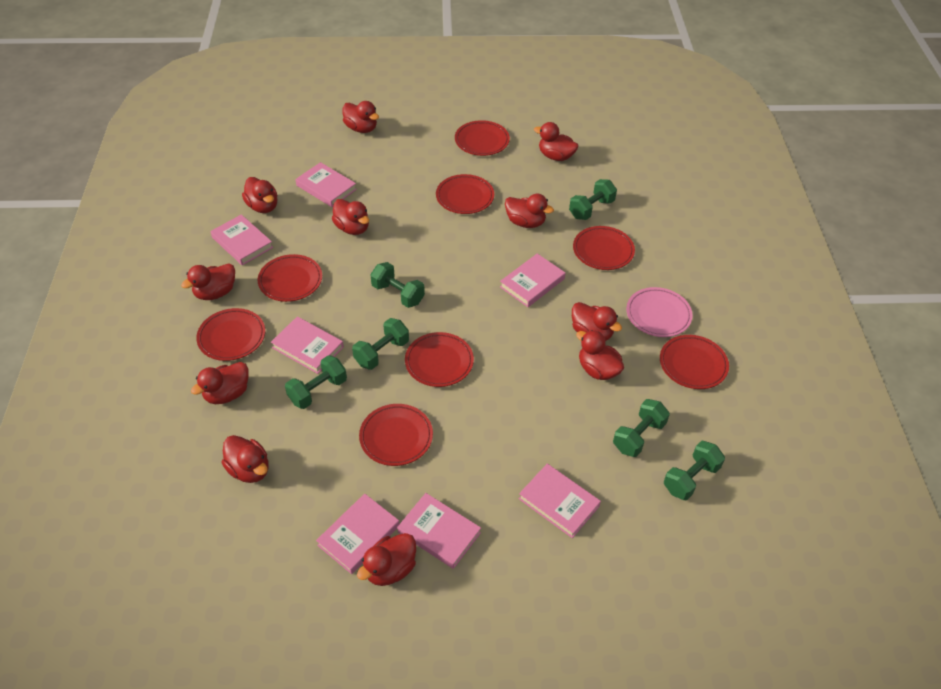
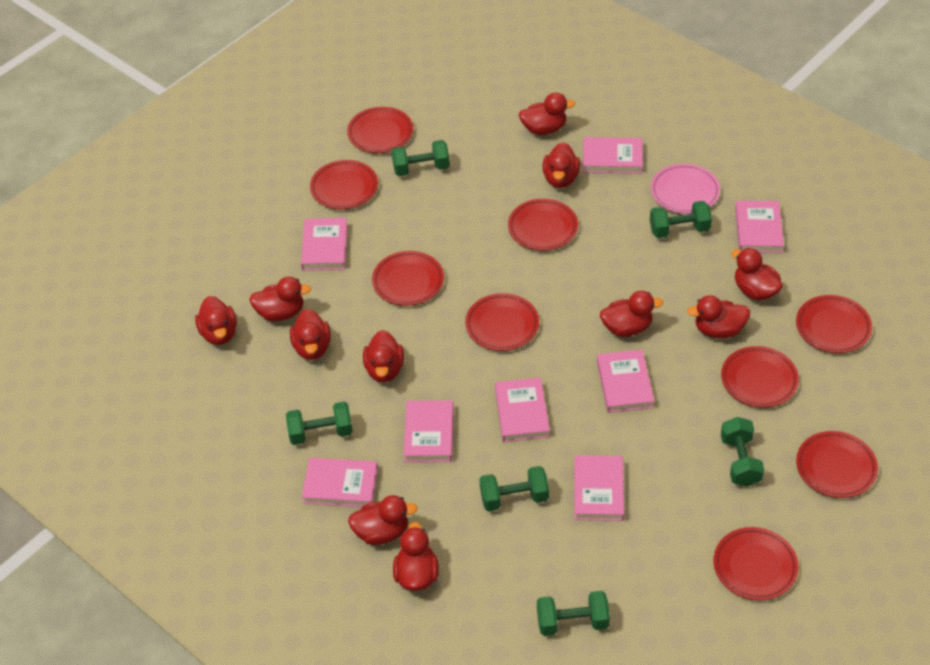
pink book: 7 -> 8
red plate: 8 -> 9

